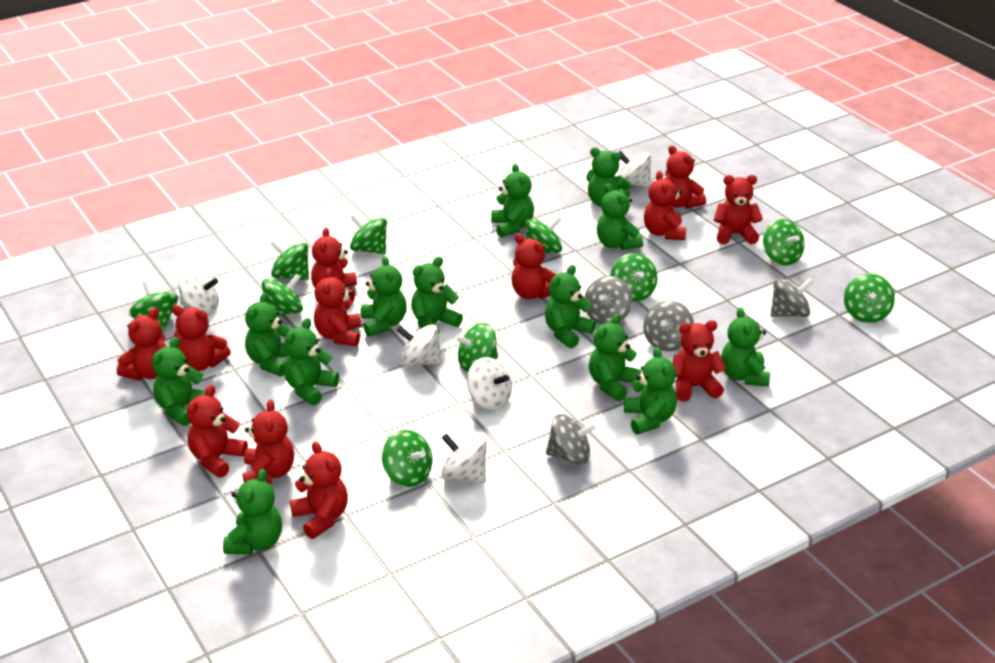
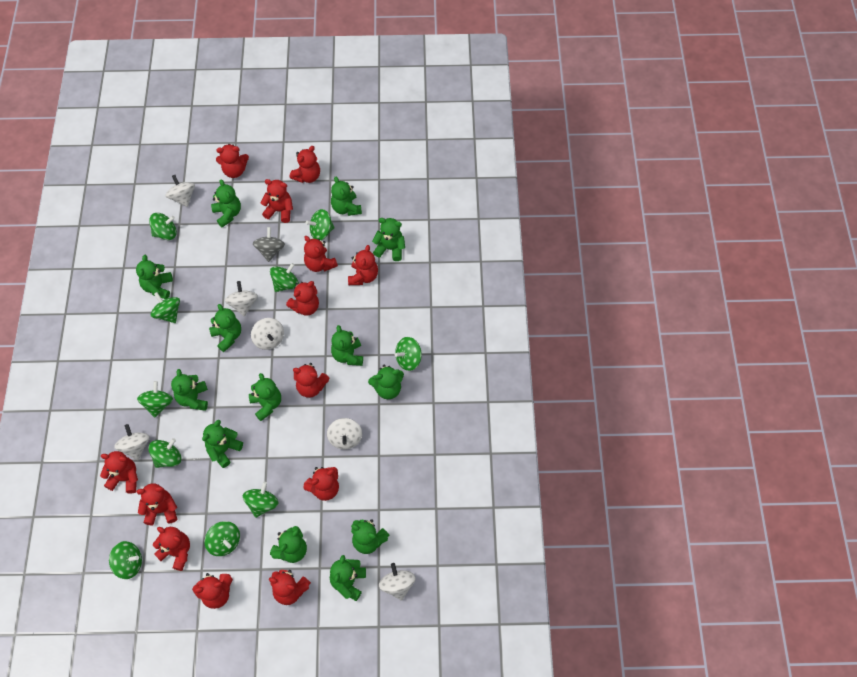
grey spinning top: 4 -> 1
red teddy bear: 12 -> 13
white spinning top: 5 -> 6

